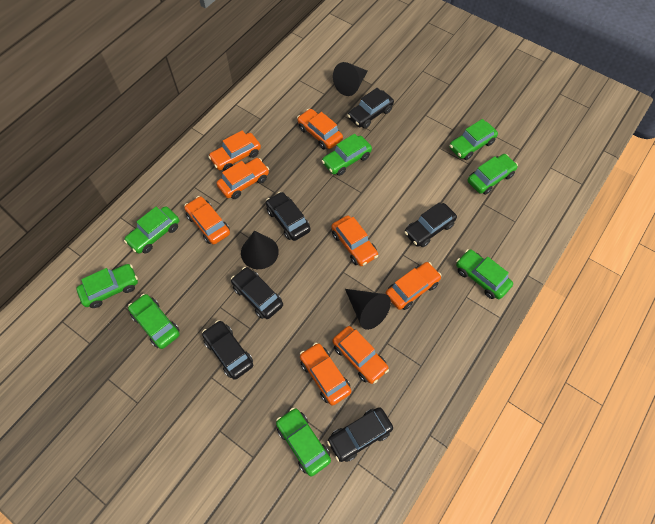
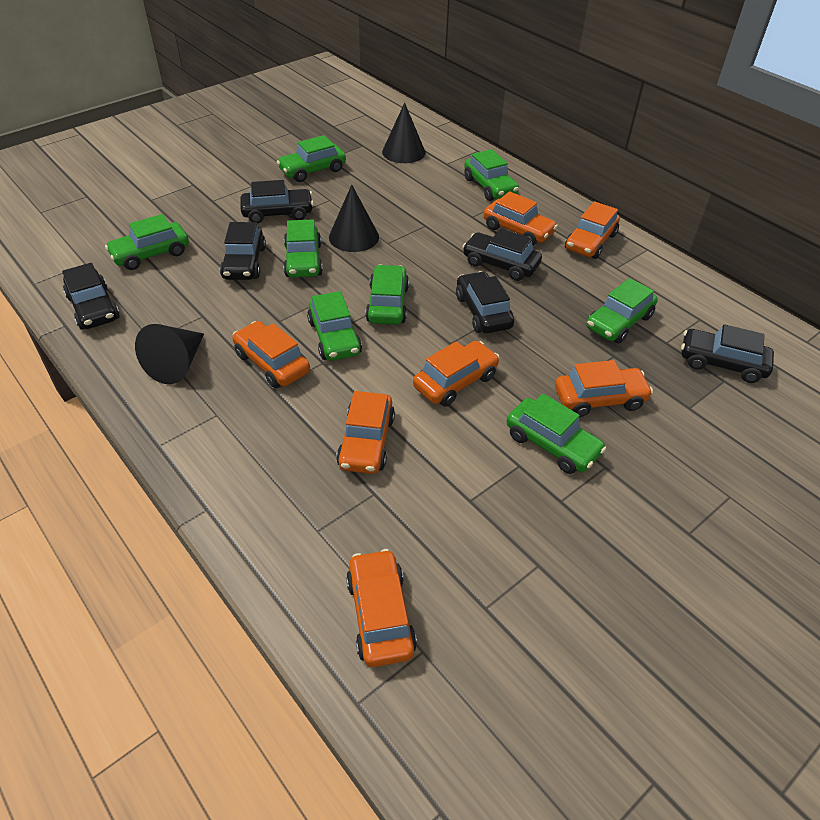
orange car: 8 -> 7

